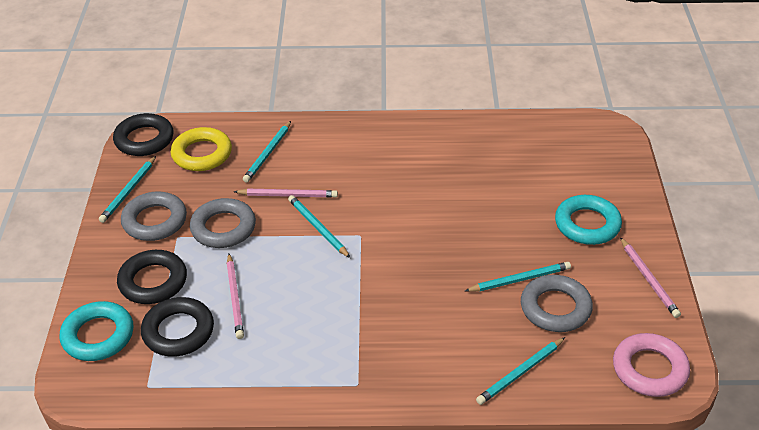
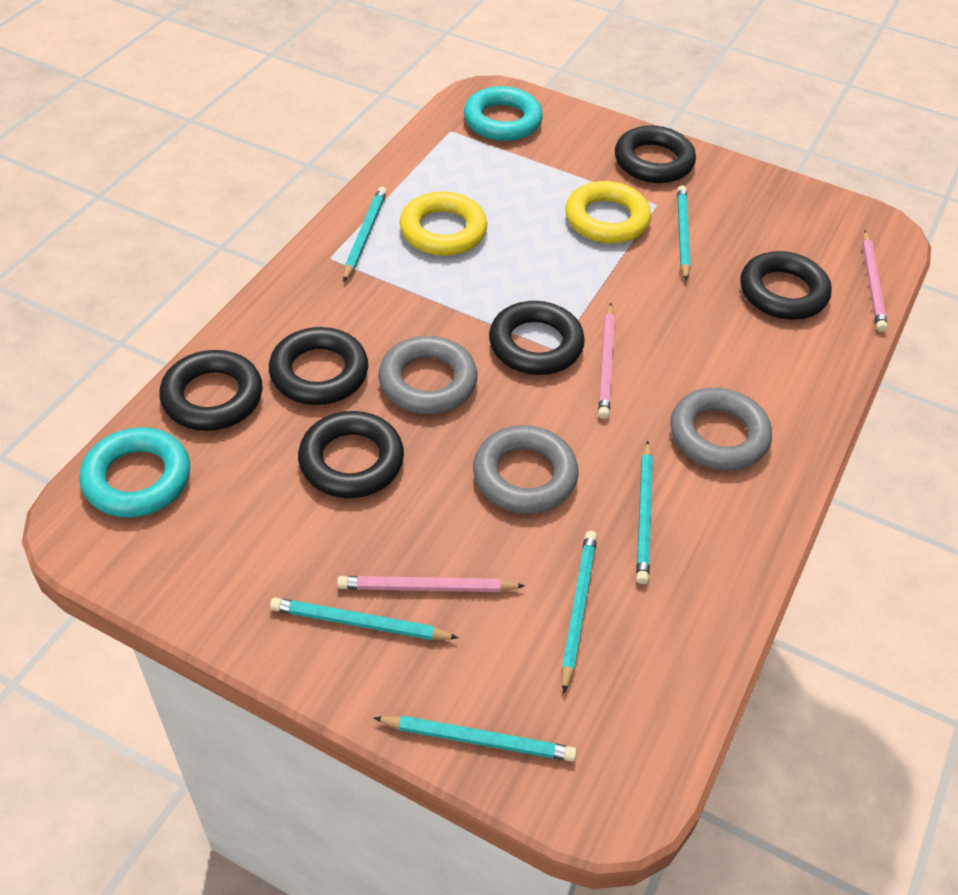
black ring: 3 -> 6
pink ring: 1 -> 0
turquoise pencil: 5 -> 6
yellow ring: 1 -> 2

